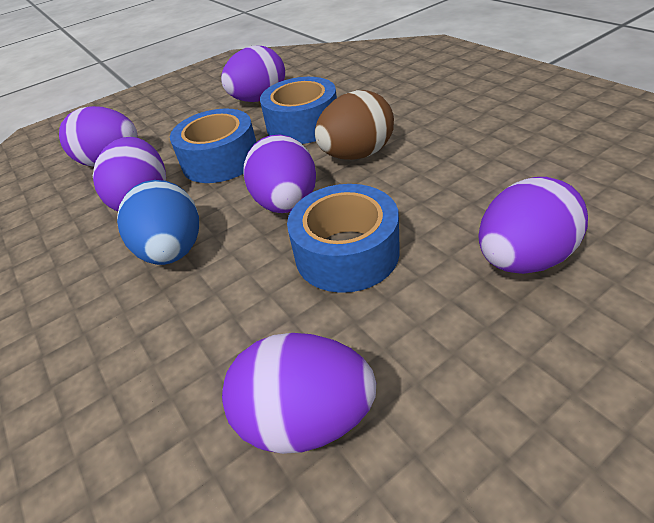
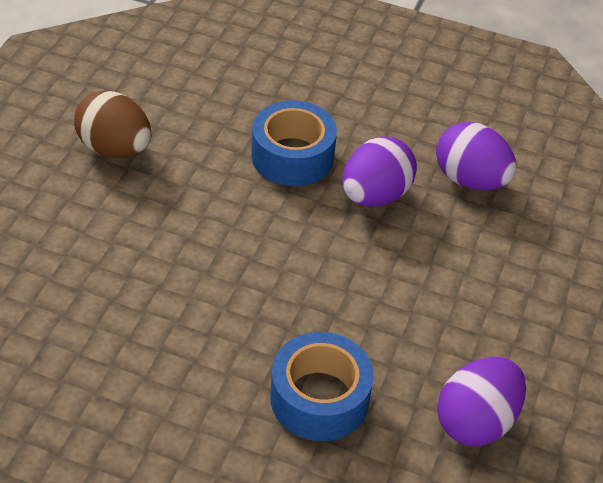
blue egg: 1 -> 0
blue tape: 3 -> 2
purple egg: 6 -> 3

